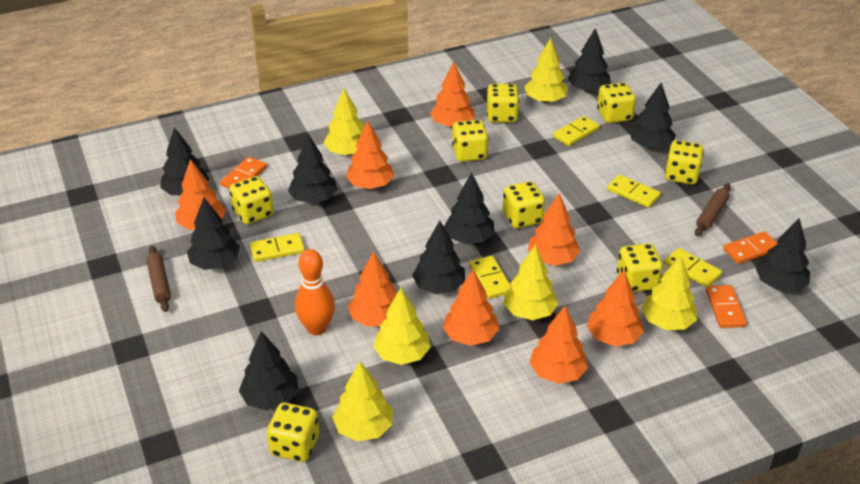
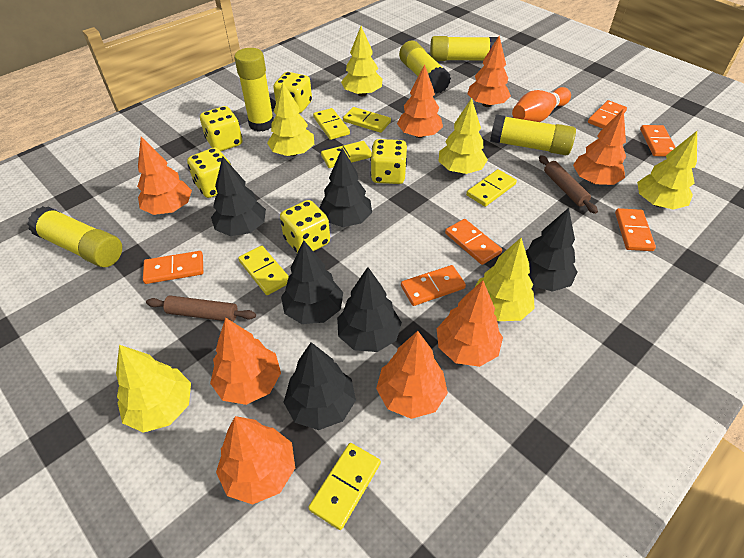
black tree: 9 -> 6
orange domino: 3 -> 6
yellow dice: 8 -> 5
yellow domino: 5 -> 6
yellow glue stick: 0 -> 5

